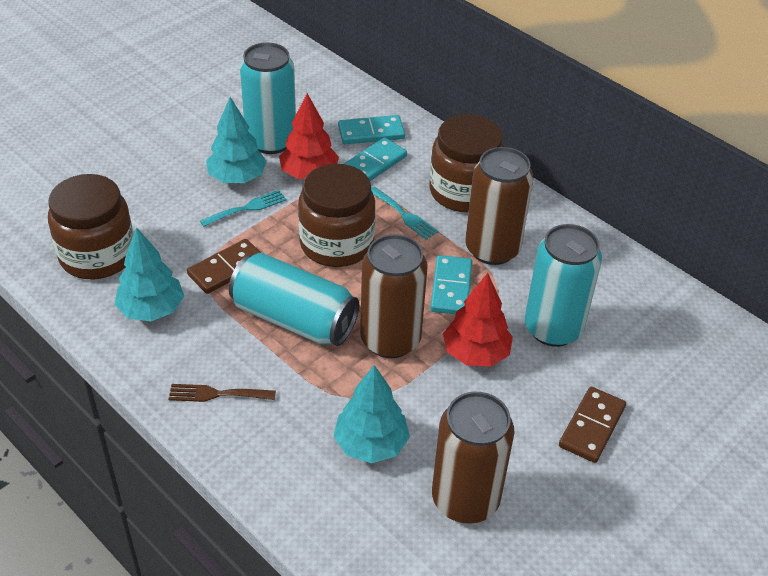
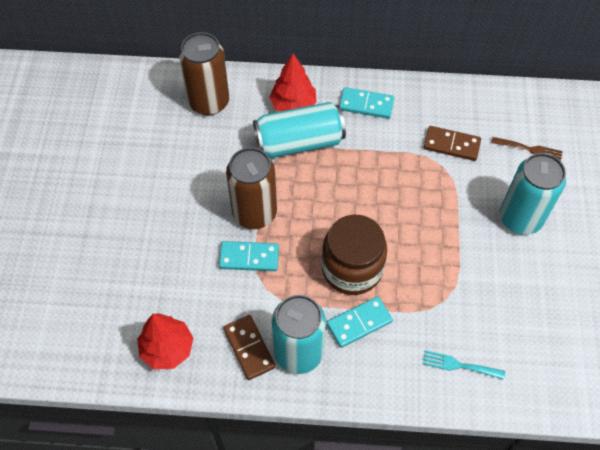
brown can: 3 -> 2
brown jar: 3 -> 1
turquoise fork: 2 -> 1
turquoise tree: 3 -> 0

